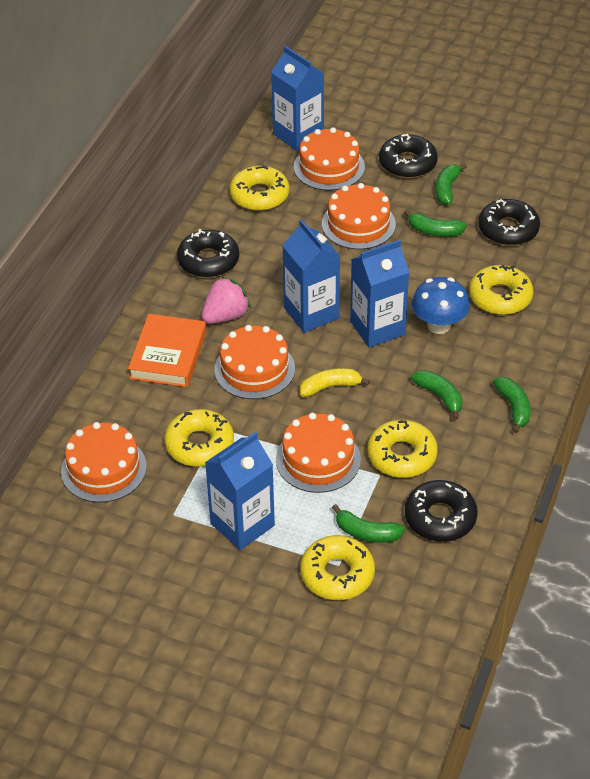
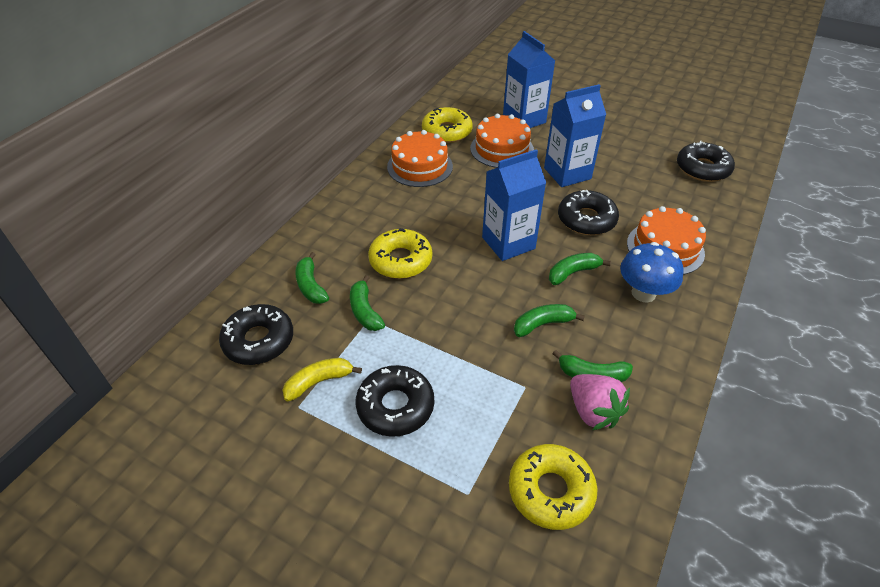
blue carton: 4 -> 3
orange book: 1 -> 0
orange cake: 5 -> 3
yellow donut: 5 -> 3

